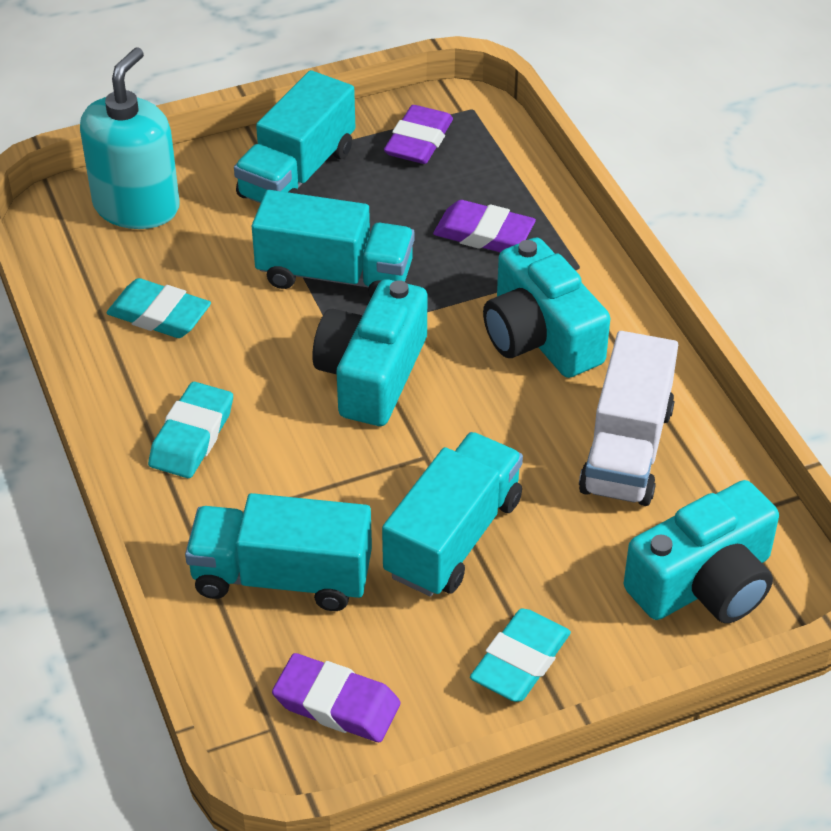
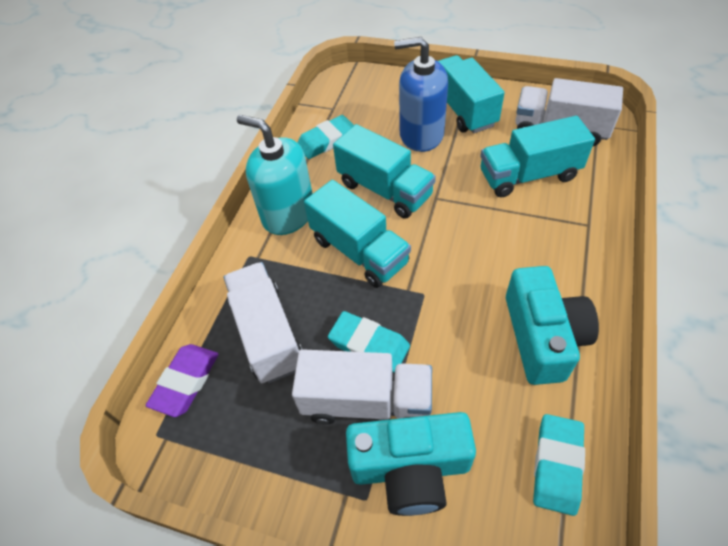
blue soap dispenser: 0 -> 1
purple eraser: 3 -> 1
turquoise camera: 3 -> 2
white truck: 1 -> 3

